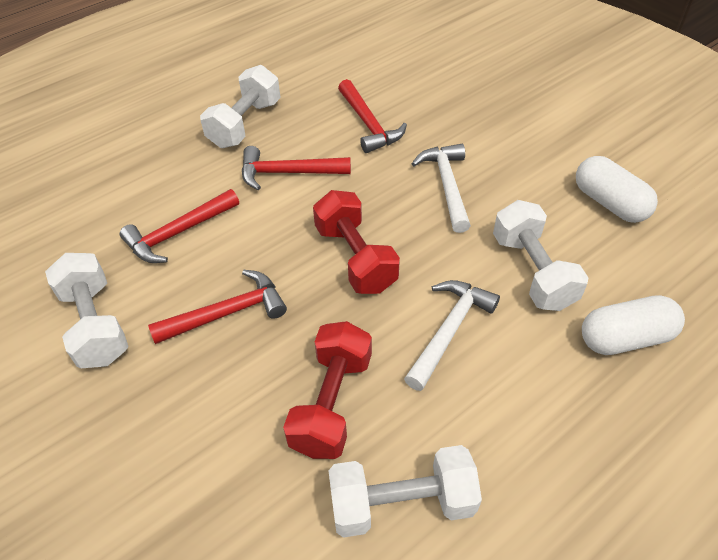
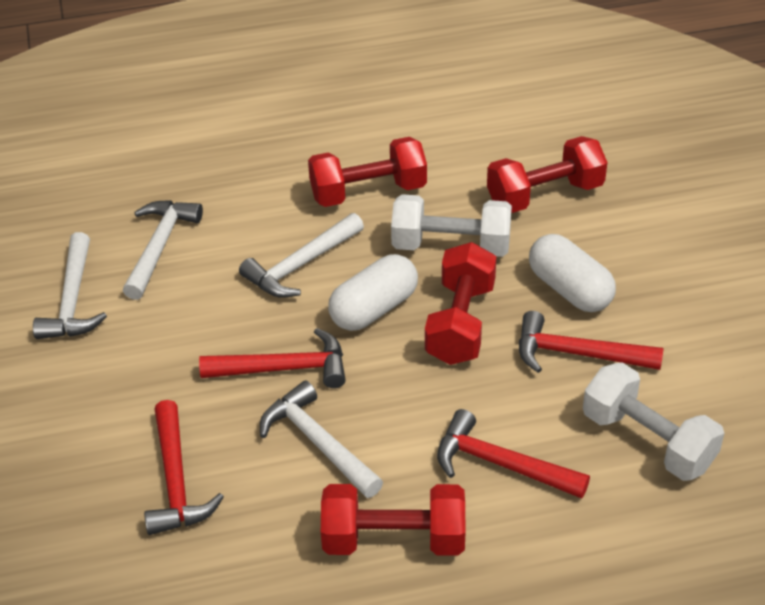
red dumbbell: 2 -> 4
white dumbbell: 4 -> 2
white hammer: 2 -> 4

